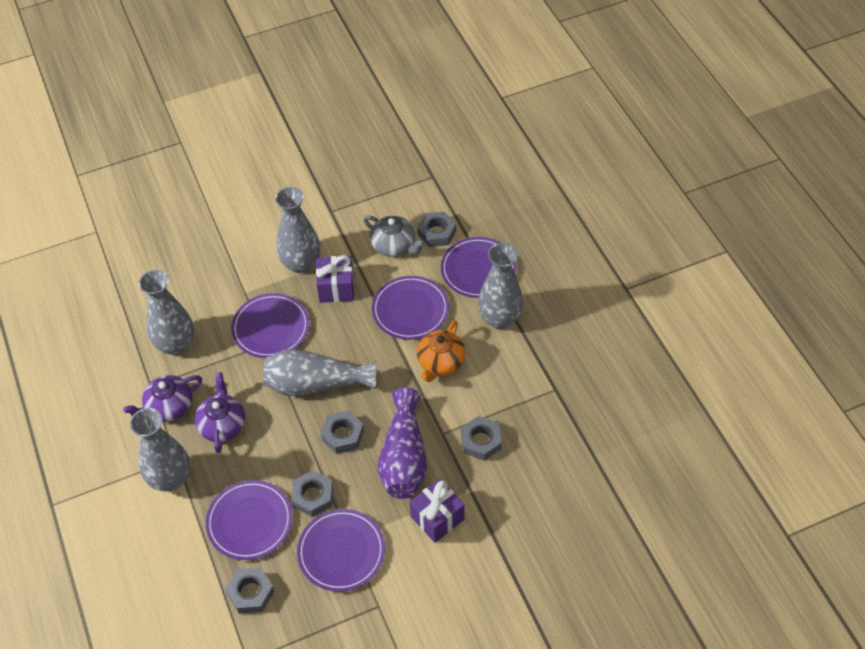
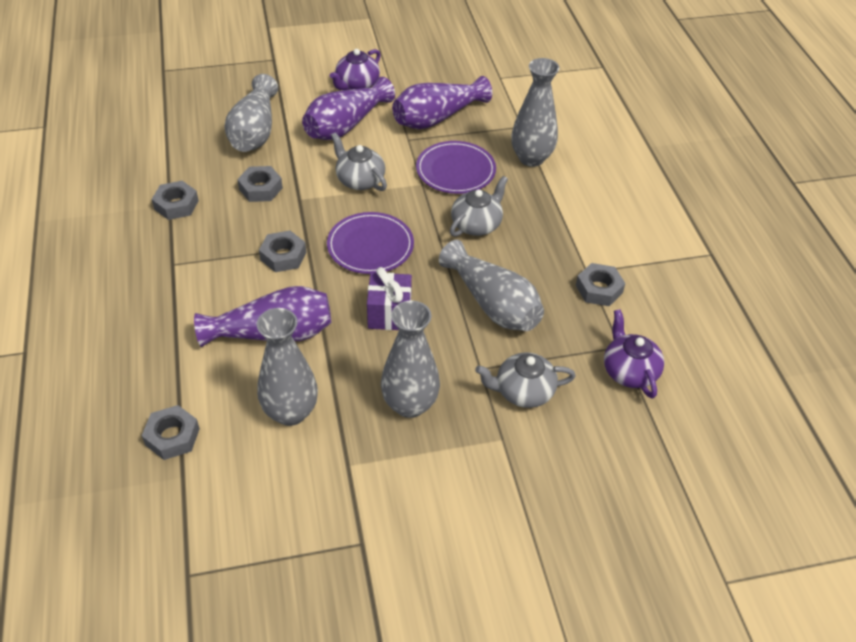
grey teapot: 1 -> 3
orange teapot: 1 -> 0
purple gift: 2 -> 1
purple plate: 5 -> 2
purple vase: 1 -> 3

